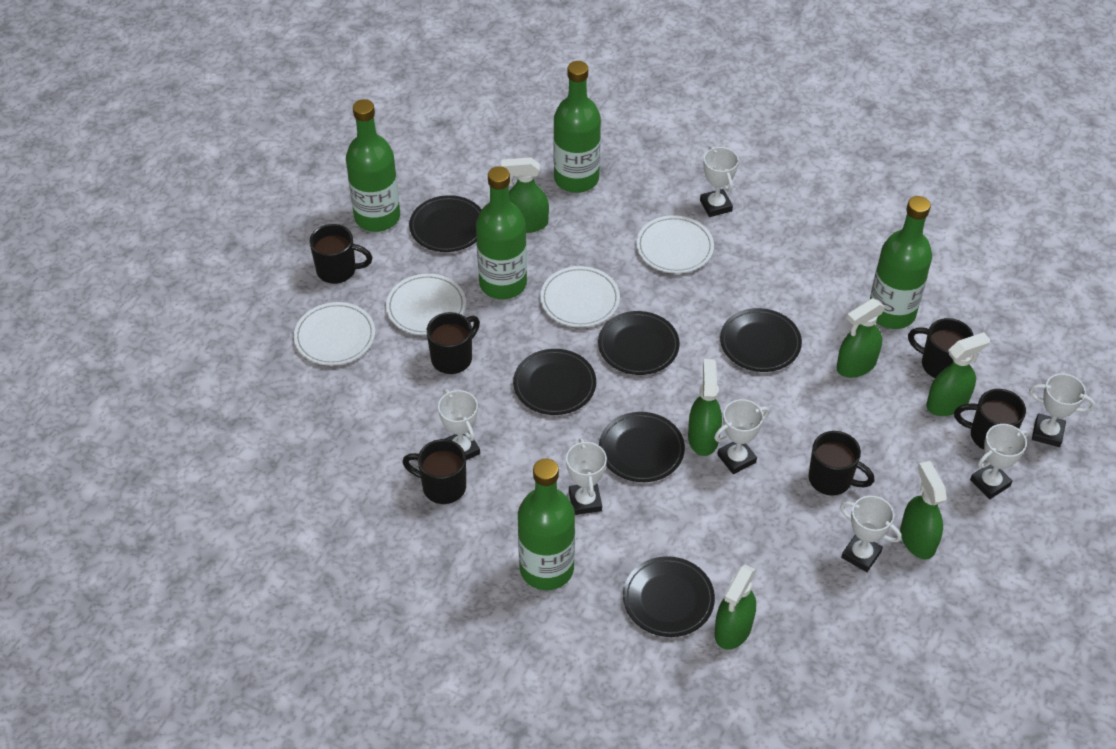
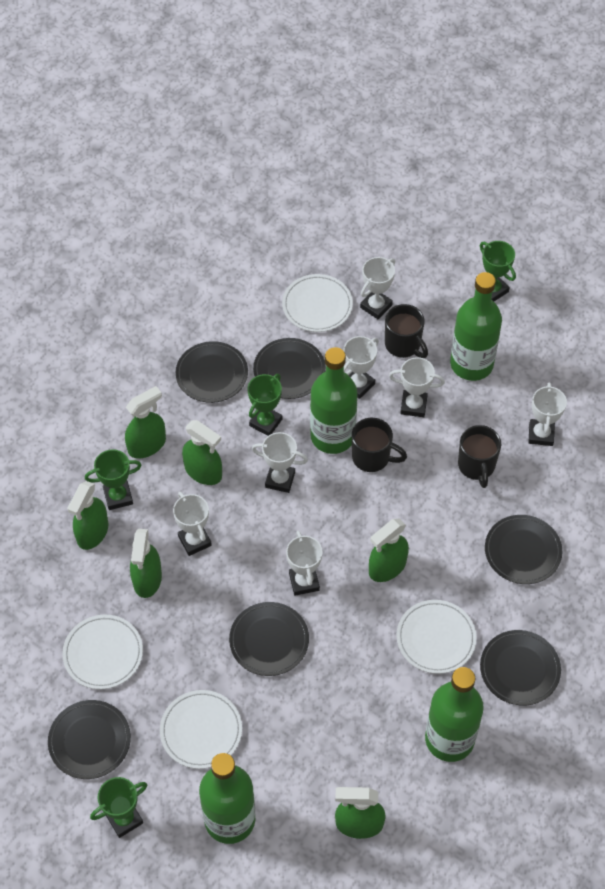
black mug: 6 -> 3
green bottle: 5 -> 4
green trophy: 0 -> 4

